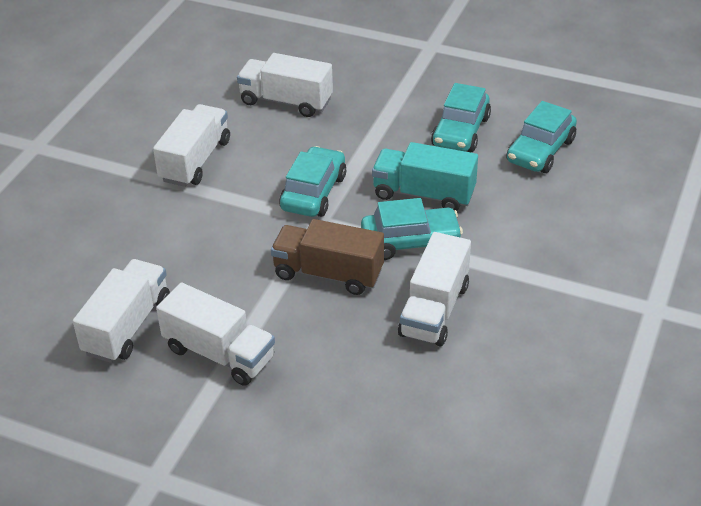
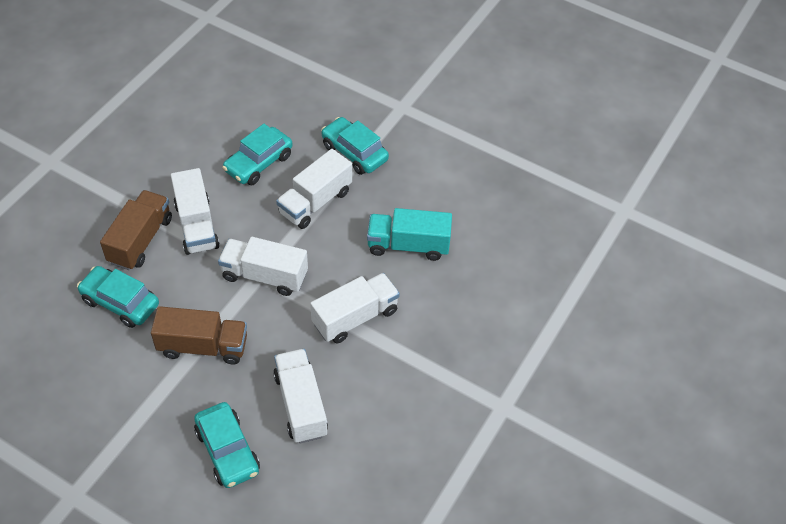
brown truck: 1 -> 2

